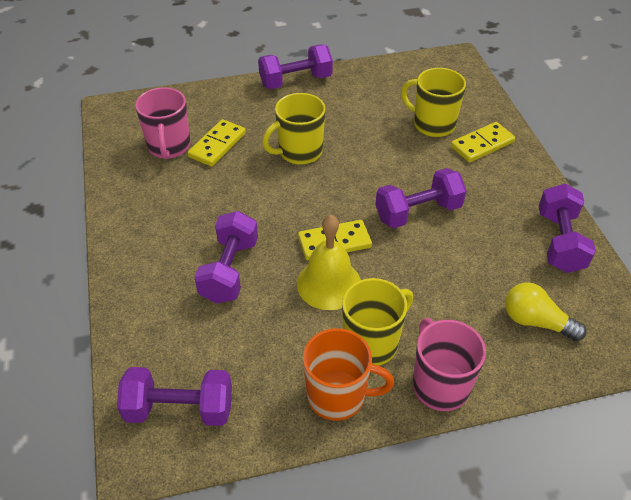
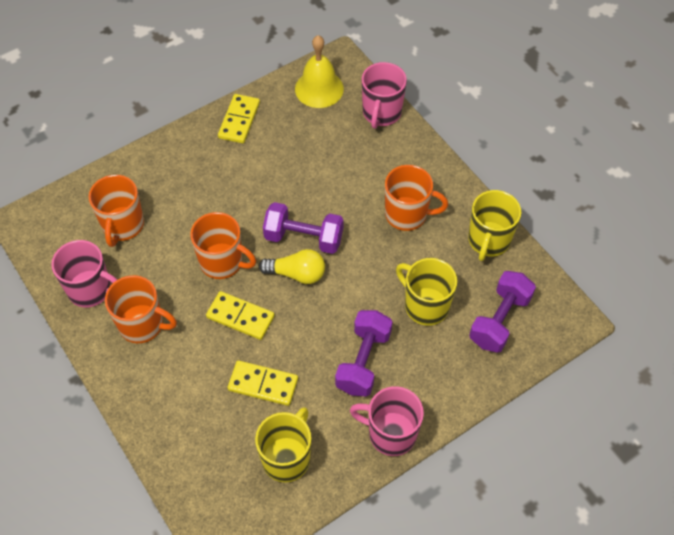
orange mug: 1 -> 4
pink mug: 2 -> 3
purple dumbbell: 5 -> 3

